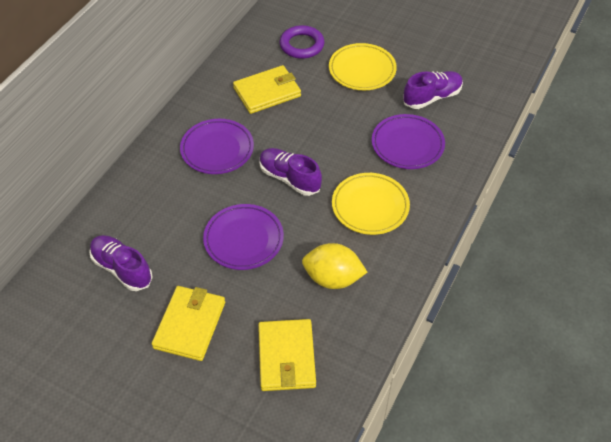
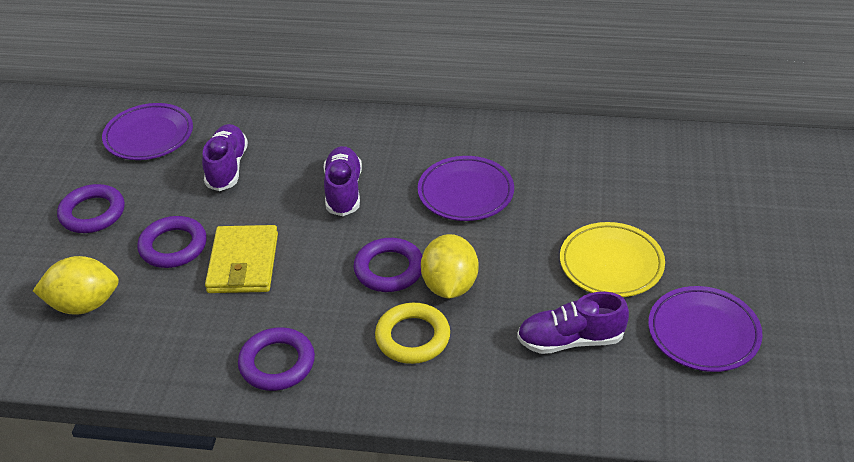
purple ring: 1 -> 4
yellow lemon: 1 -> 2
yellow plate: 2 -> 1
yellow ring: 0 -> 1
yellow wallet: 3 -> 1

